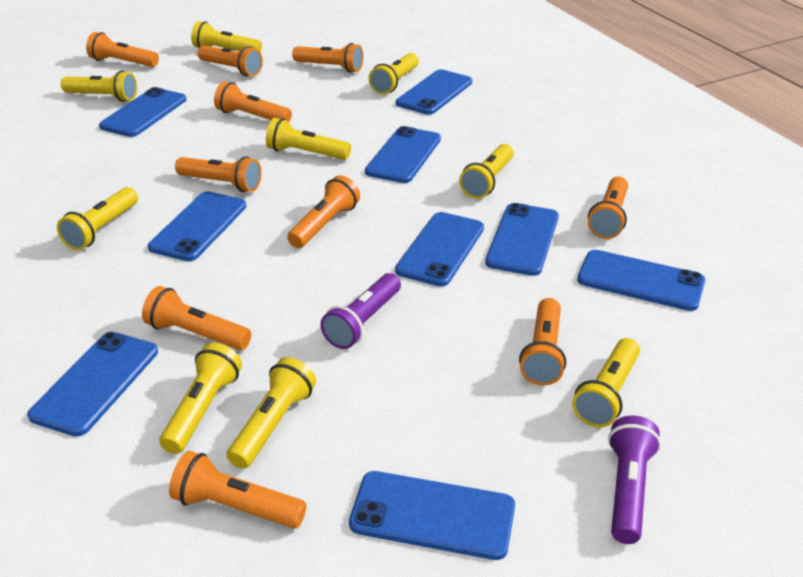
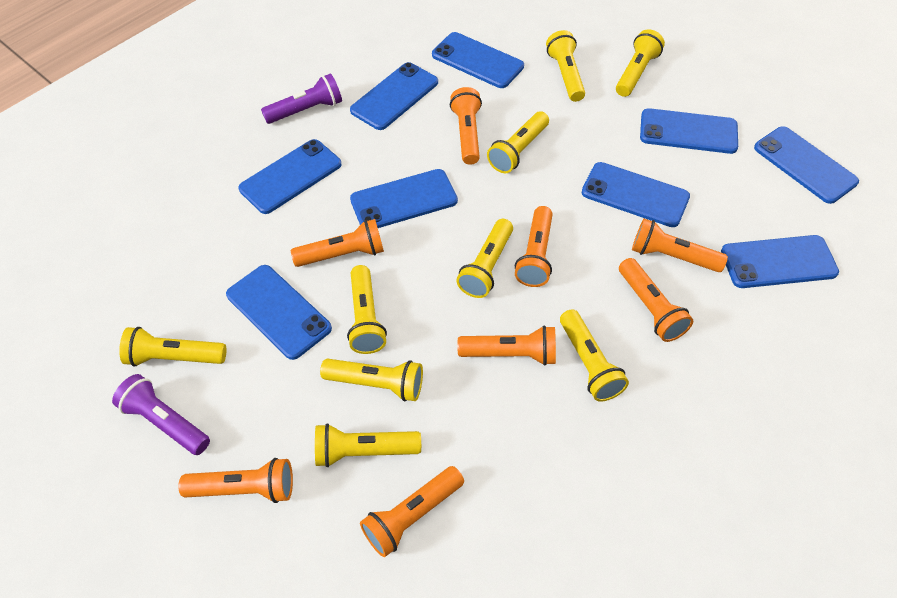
orange flashlight: 10 -> 8

